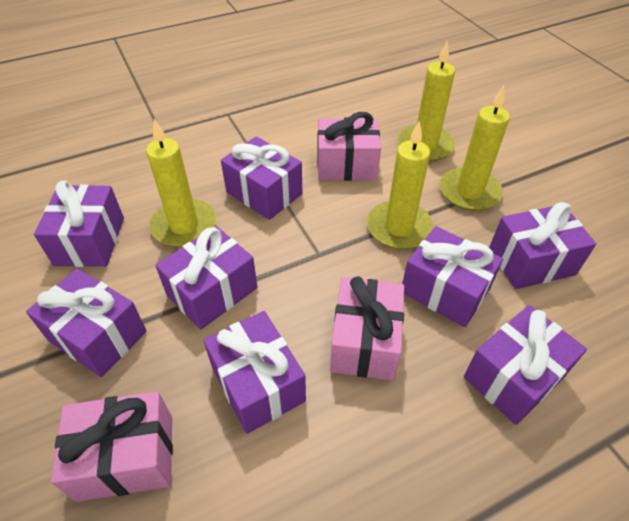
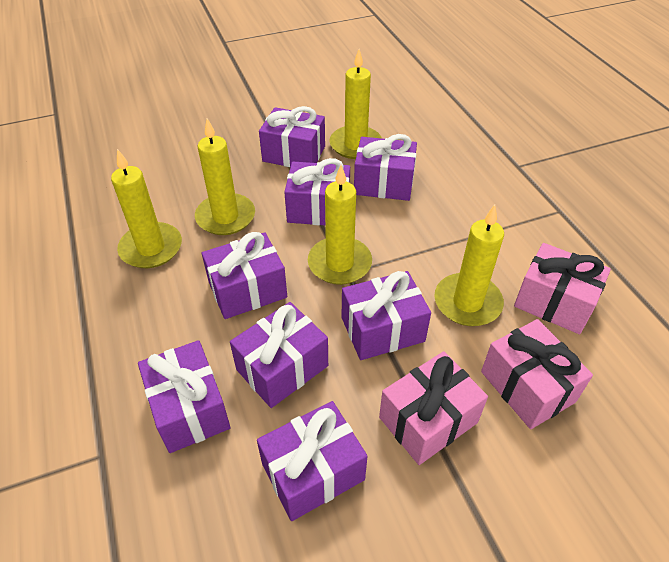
yellow candle: 4 -> 5

